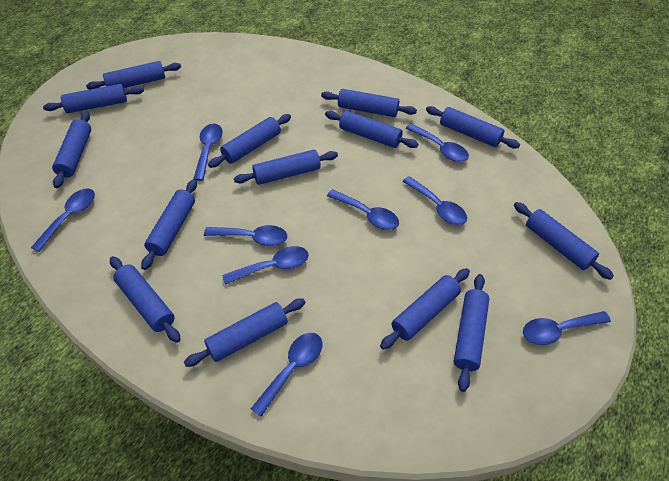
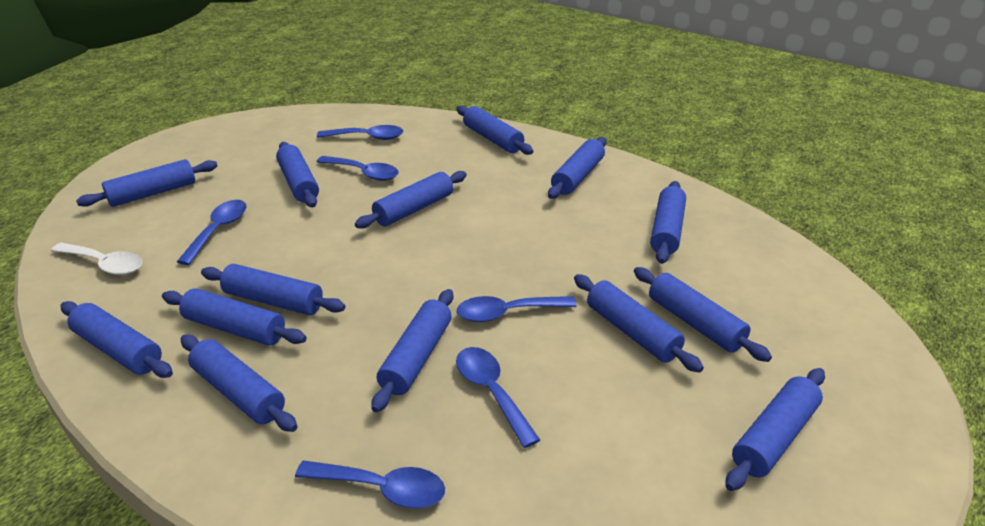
blue spoon: 9 -> 6
white spoon: 0 -> 1

